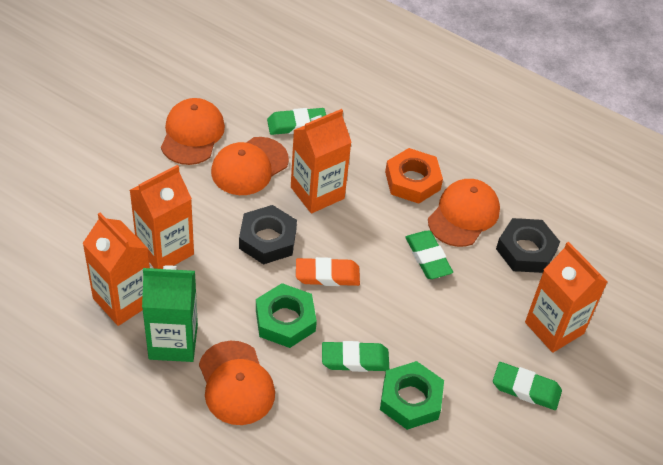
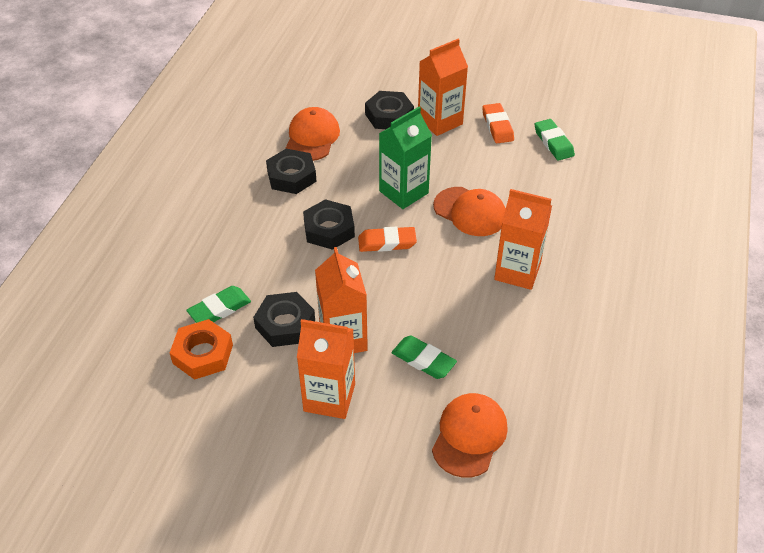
black nut: 2 -> 4
green eraser: 4 -> 3
green nut: 2 -> 0
orange cap: 4 -> 3
orange eraser: 1 -> 2

